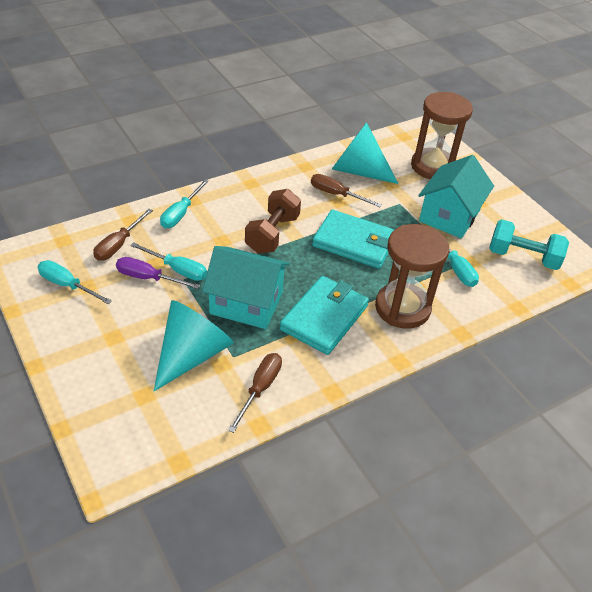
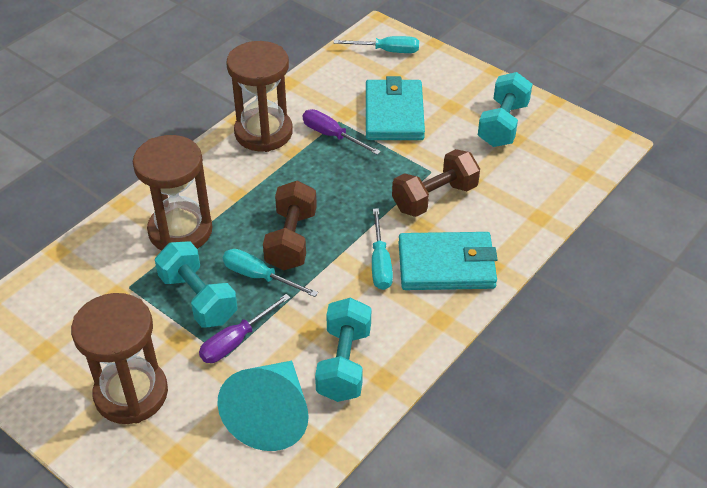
brown dumbbell: 1 -> 2
brown hourglass: 2 -> 3
brown screwdriver: 3 -> 0
purple screwdriver: 1 -> 2
turquoise cone: 2 -> 1
turquoise dumbbell: 1 -> 3
turquoise house: 2 -> 0
turquoise screwdriver: 4 -> 3

